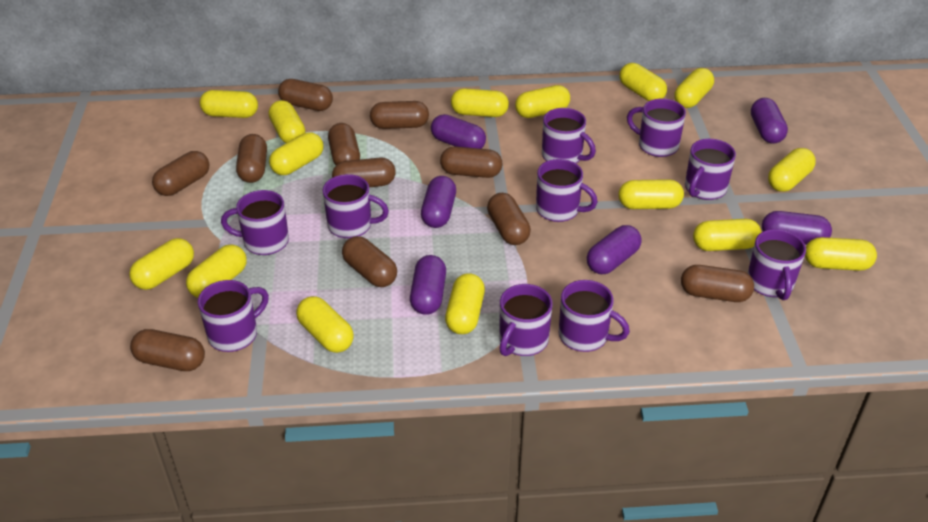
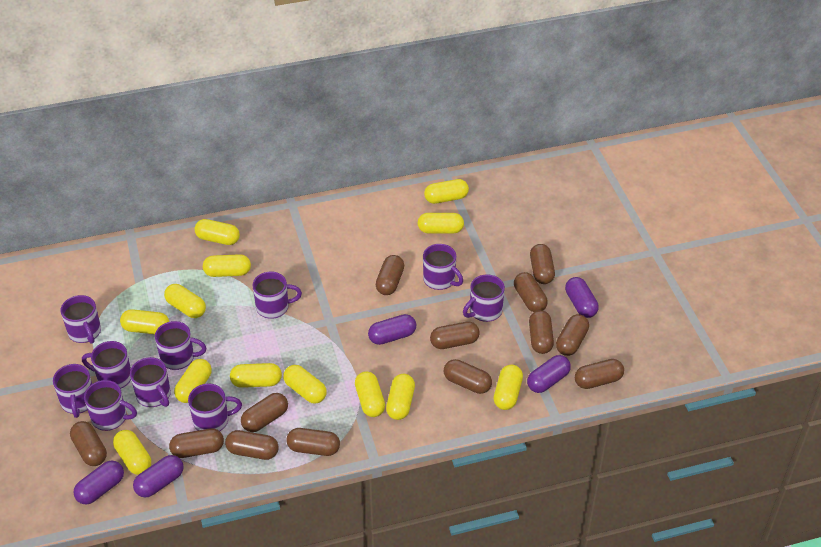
brown capsule: 11 -> 13
purple capsule: 6 -> 5
yellow capsule: 15 -> 13

